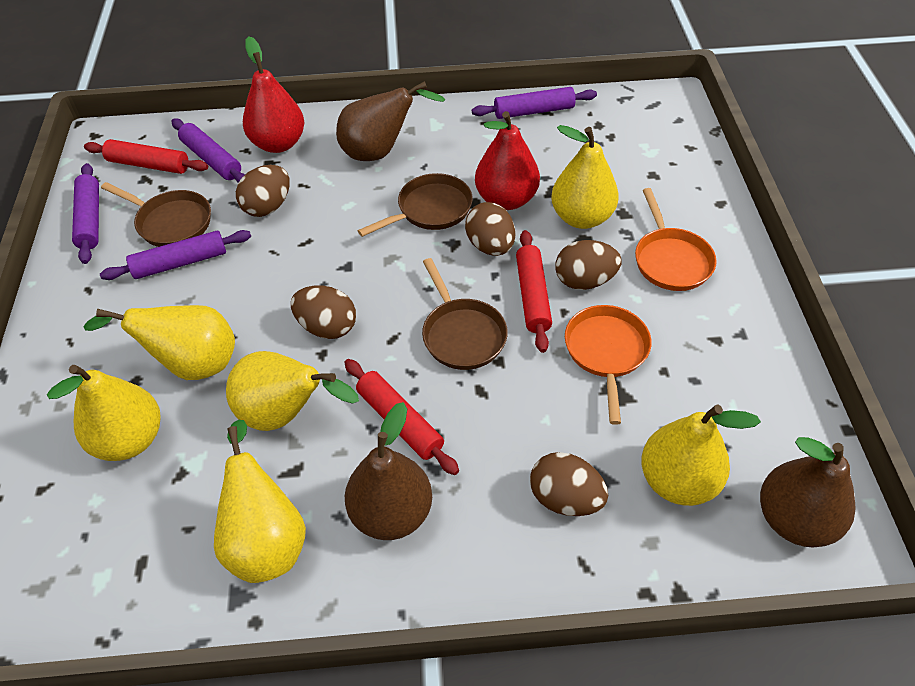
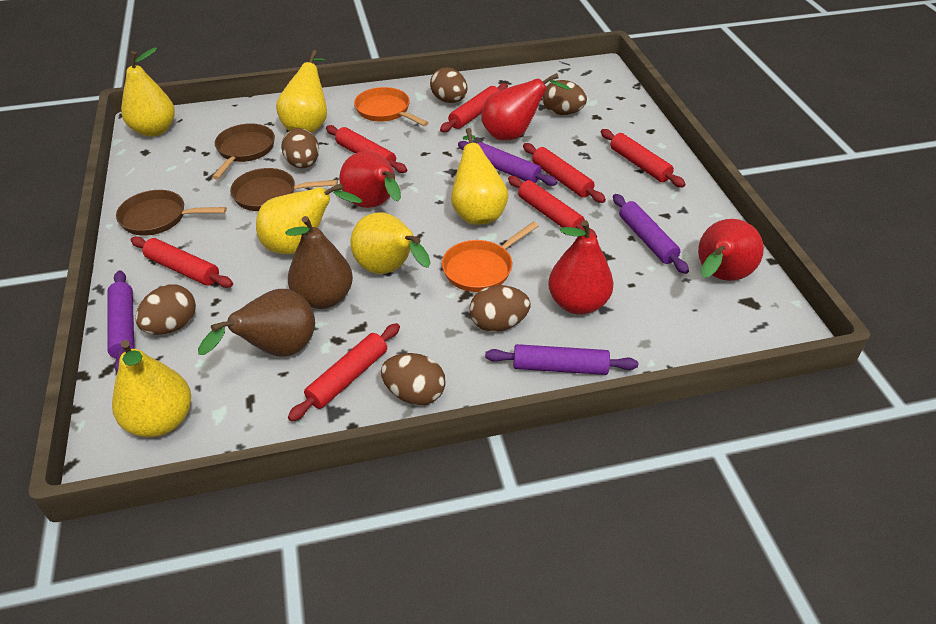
brown egg: 5 -> 6
brown pear: 3 -> 2
red pear: 2 -> 4
red rolling pin: 3 -> 7

